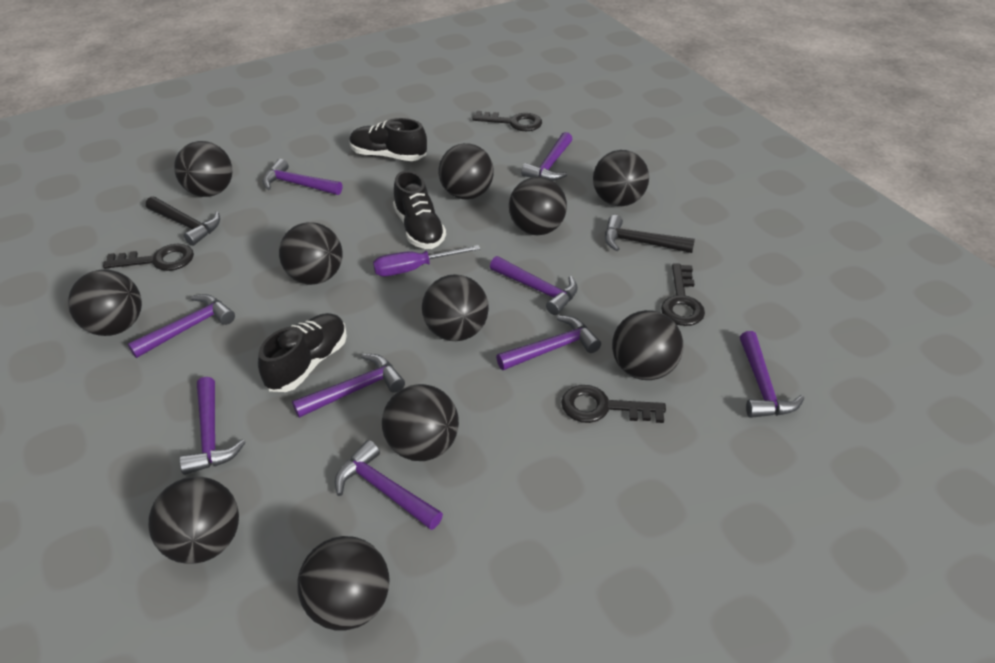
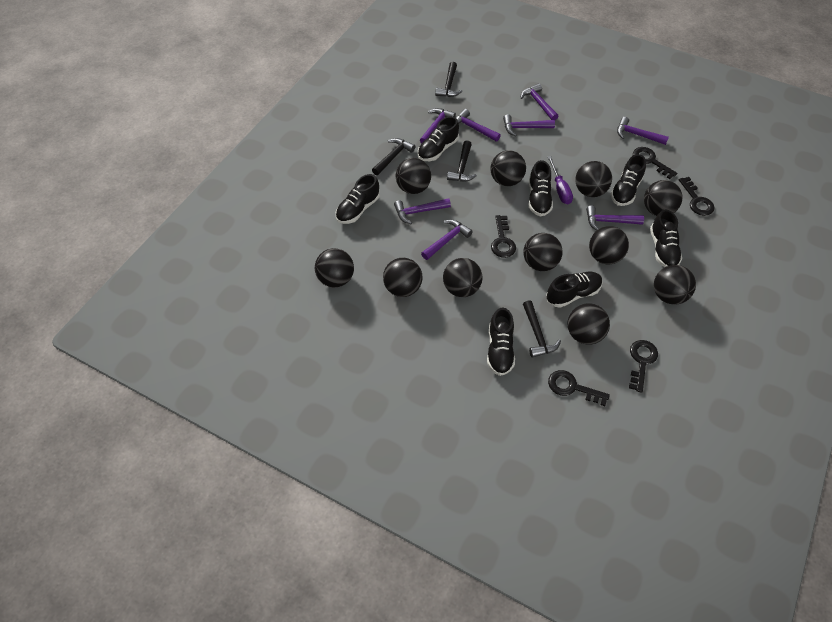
black hammer: 2 -> 4
black key: 4 -> 5
black shoe: 3 -> 7
purple hammer: 9 -> 8

